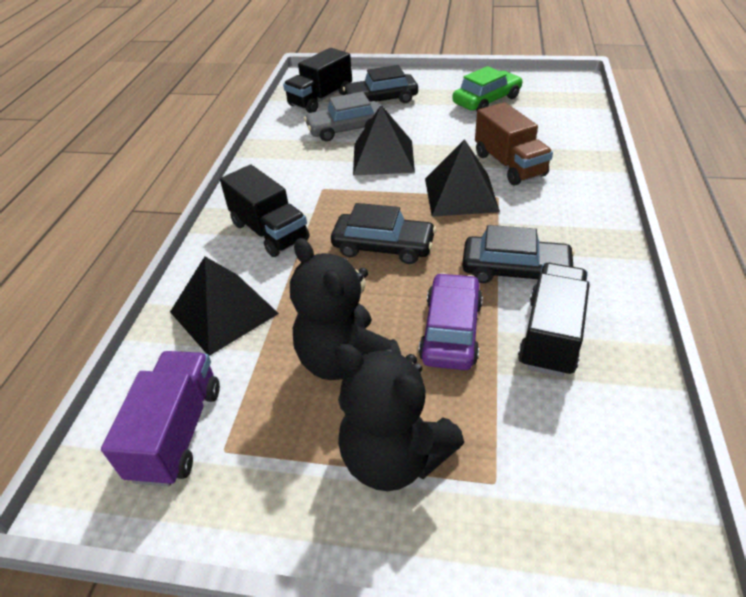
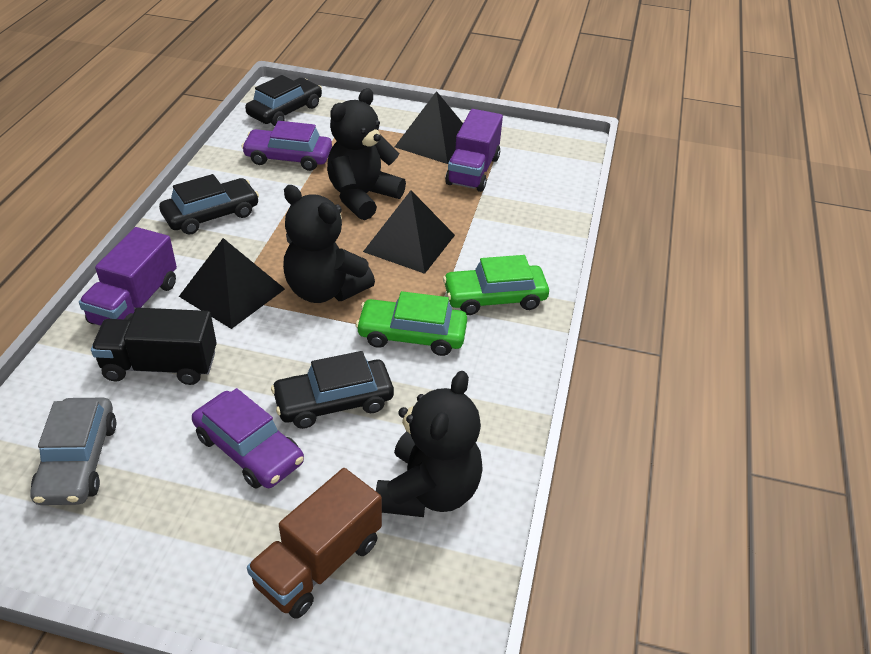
black teddy bear: 2 -> 3
black truck: 3 -> 1
green car: 1 -> 2
purple car: 1 -> 2
purple truck: 1 -> 2

